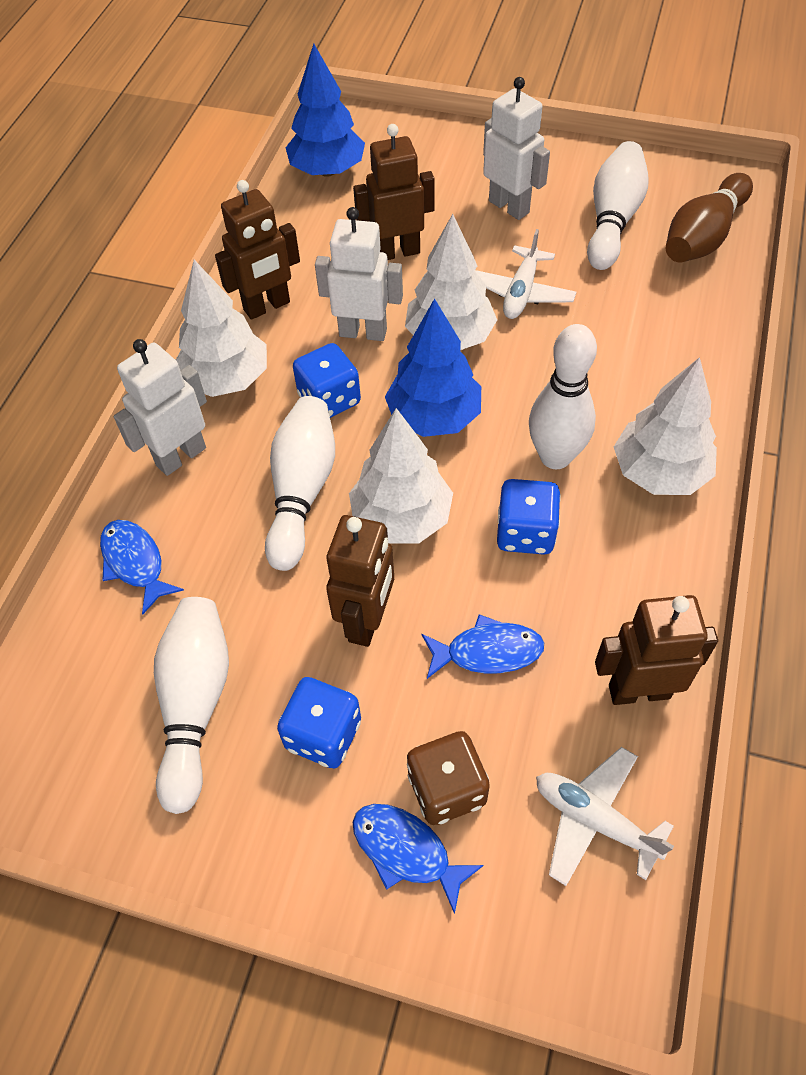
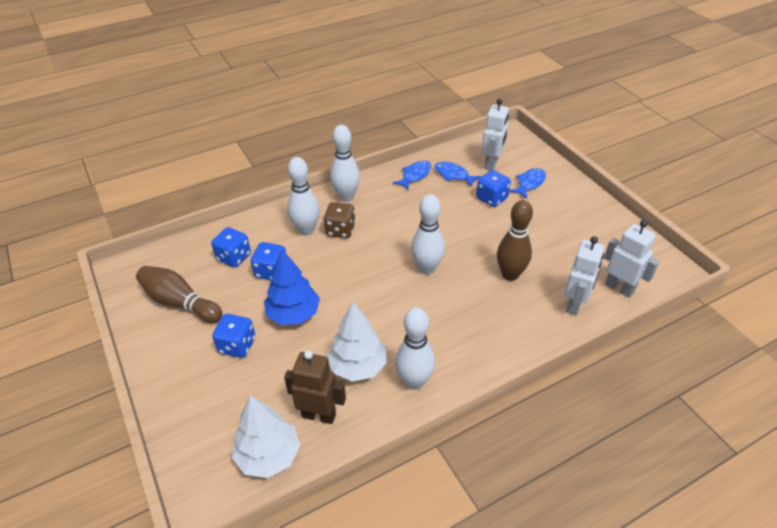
blue dice: 3 -> 4
blue tree: 2 -> 1
brown bowling pin: 1 -> 2
brown robot: 4 -> 1
white plane: 2 -> 0
white tree: 4 -> 2

